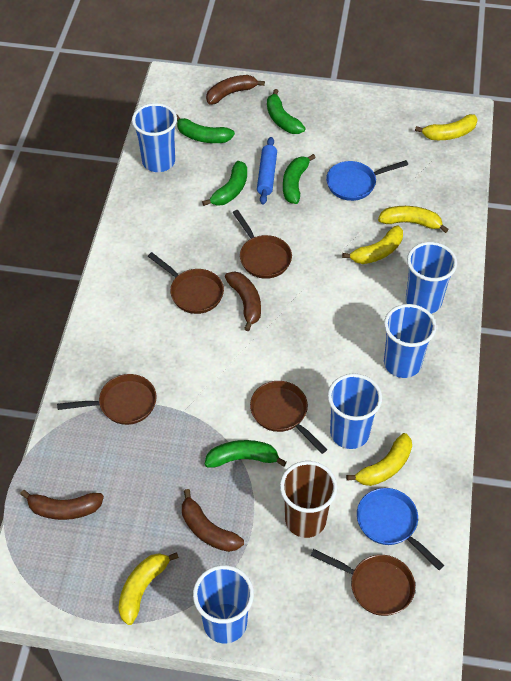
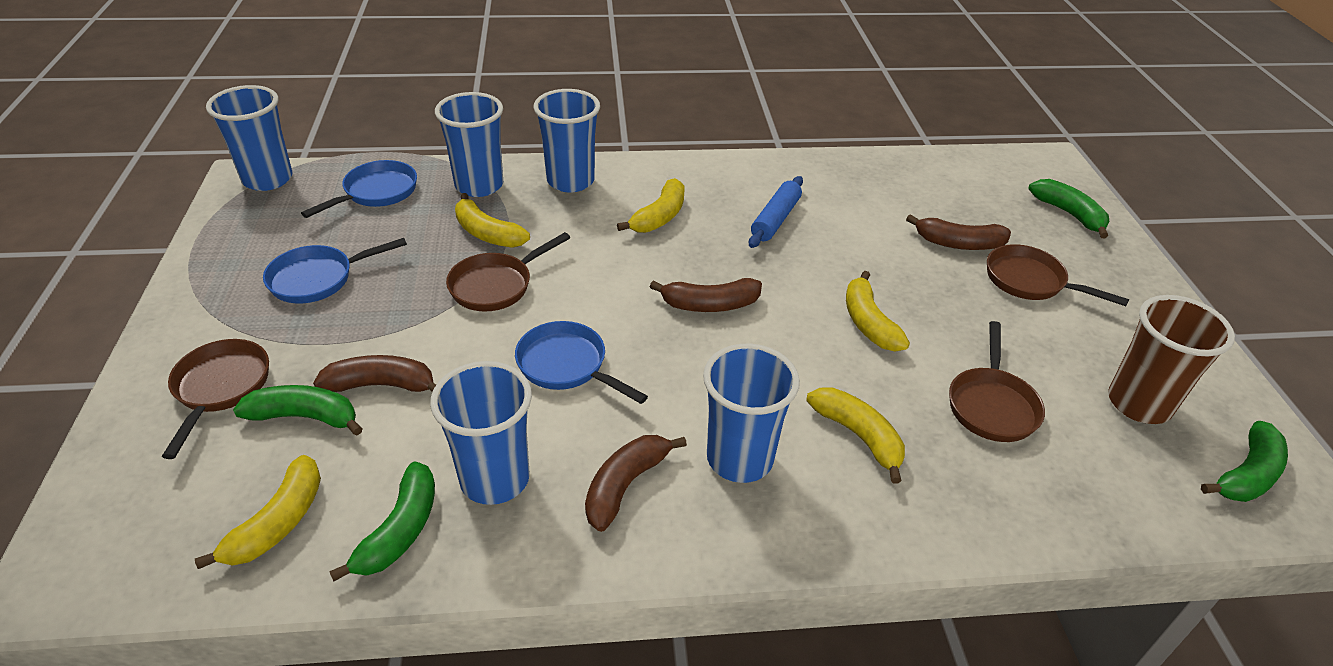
blue pan: 2 -> 3
brown pan: 5 -> 4
green banana: 5 -> 4

